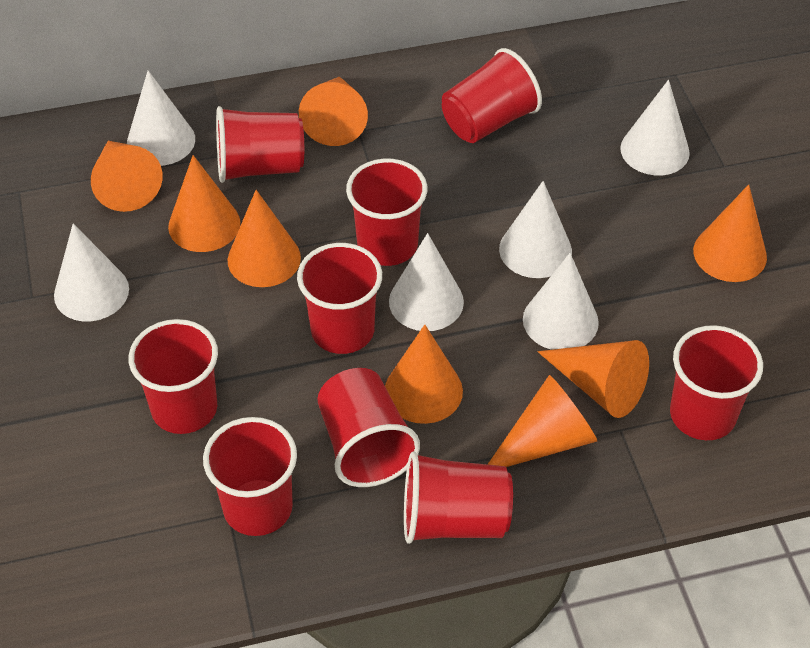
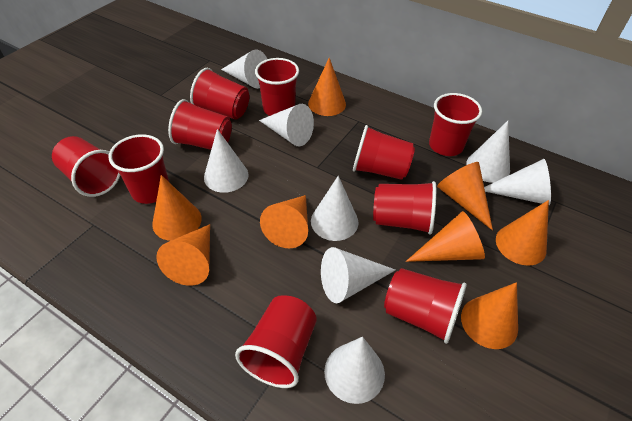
red cup: 9 -> 10
white cone: 6 -> 8

